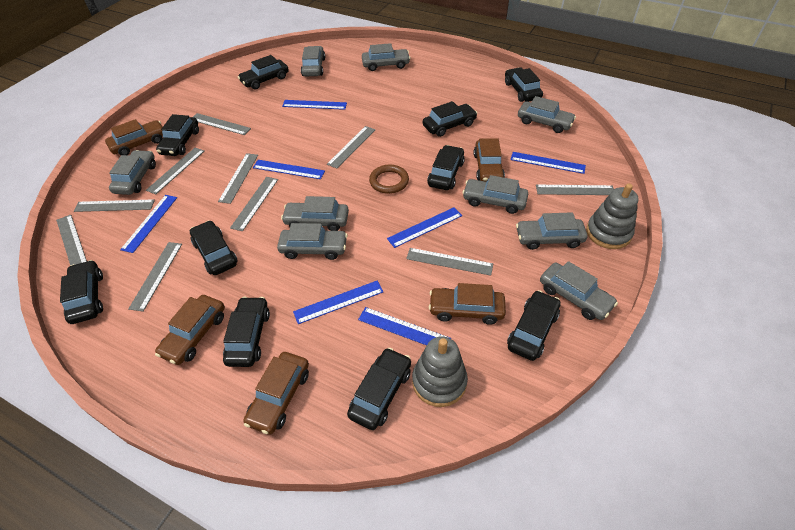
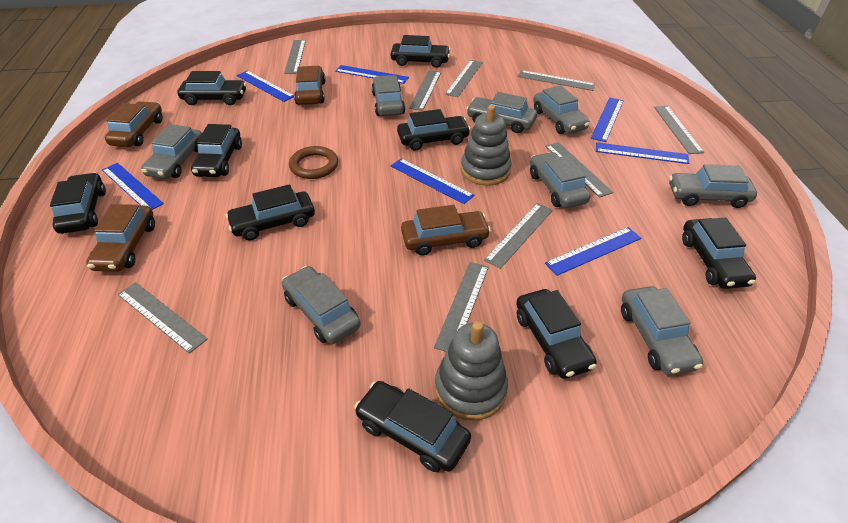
black car: 10 -> 9
brown car: 5 -> 4
grey car: 9 -> 8
grey ruler: 10 -> 9

